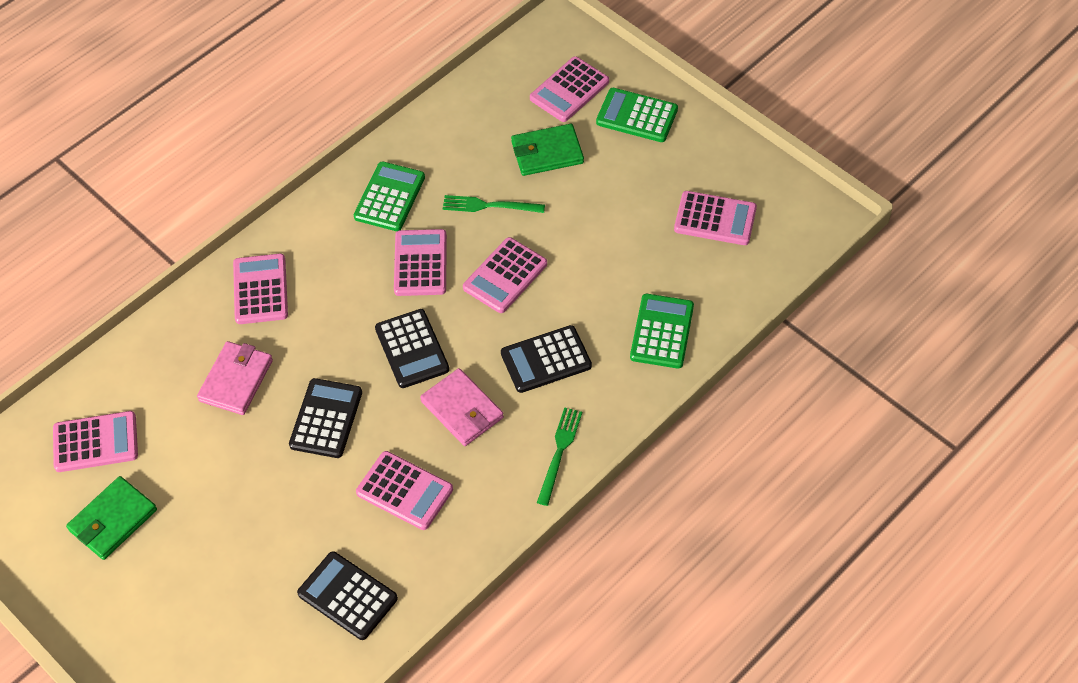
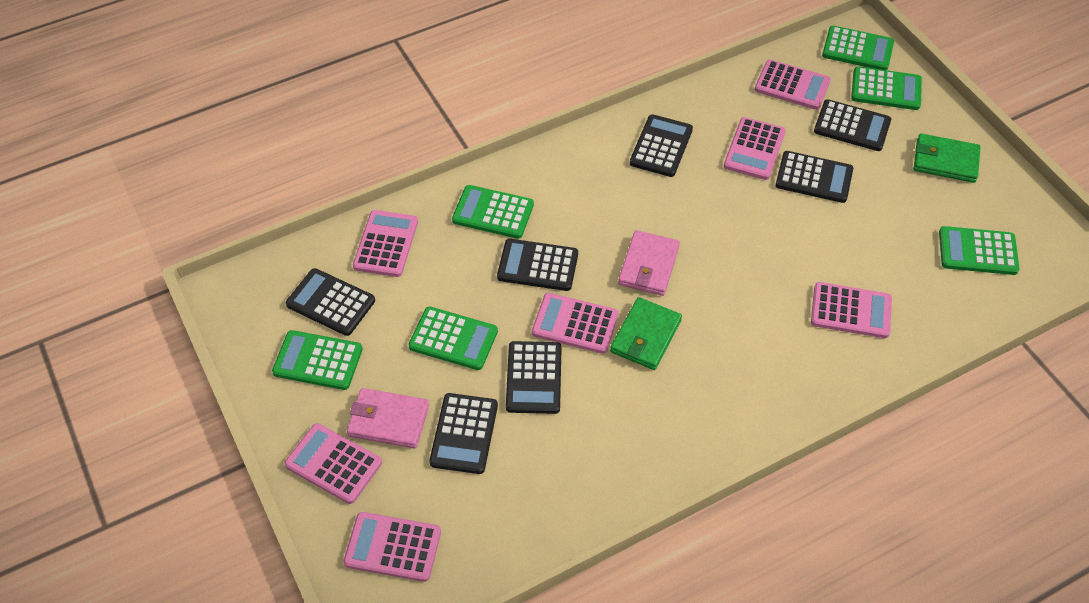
black calculator: 4 -> 7
green calculator: 3 -> 6
green fork: 2 -> 0

